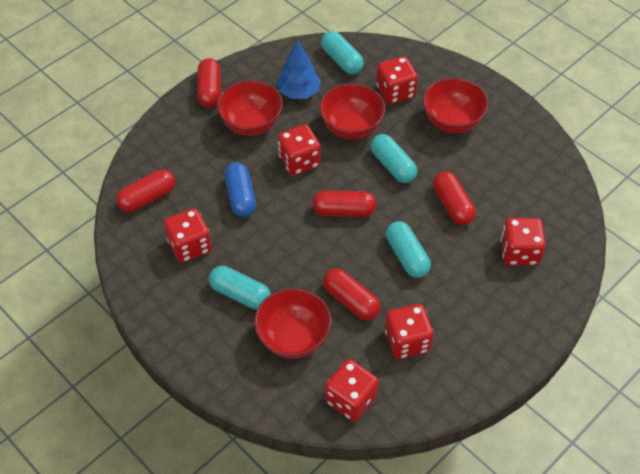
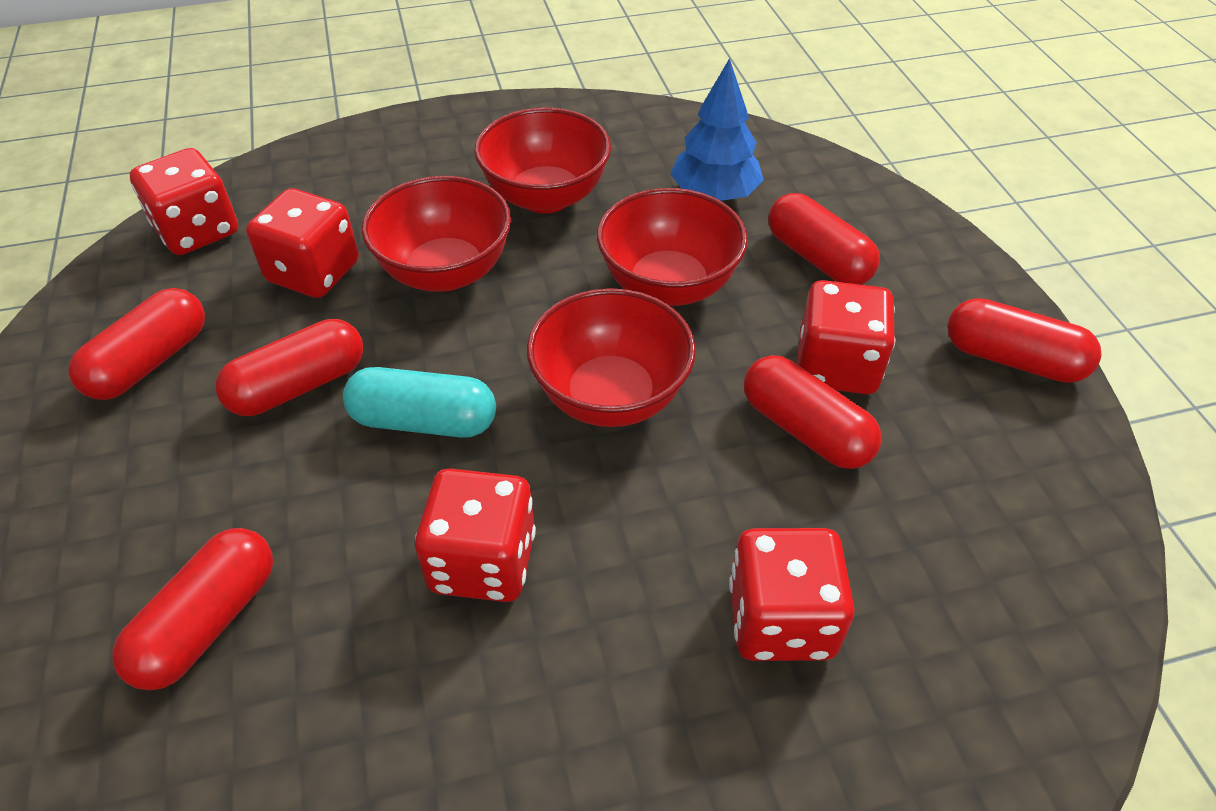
blue capsule: 1 -> 0
red capsule: 5 -> 6
red dice: 6 -> 5
turquoise capsule: 4 -> 1

